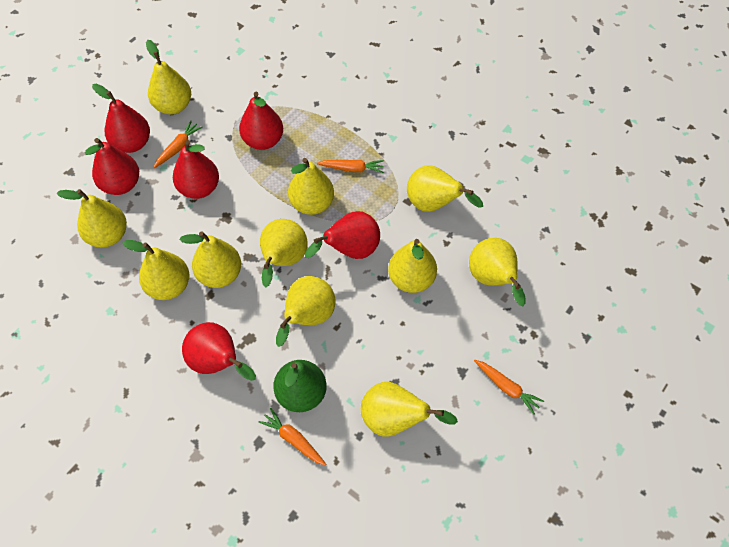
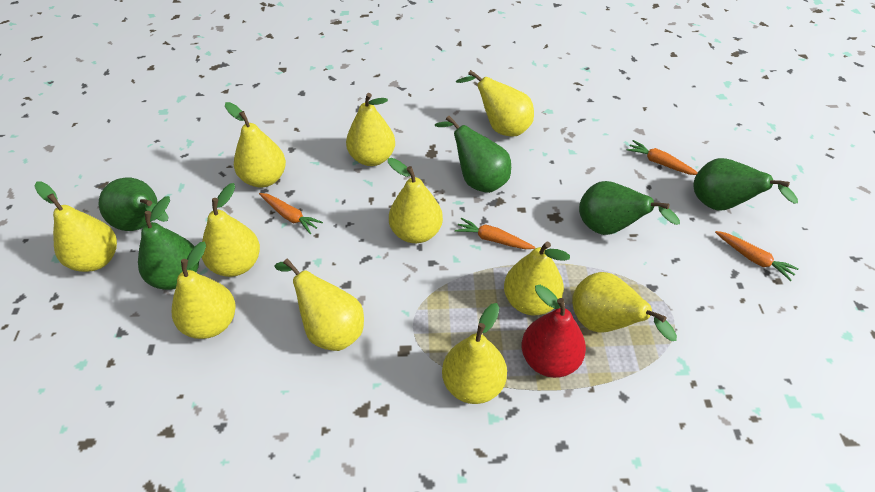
green pear: 1 -> 5
red pear: 6 -> 1

